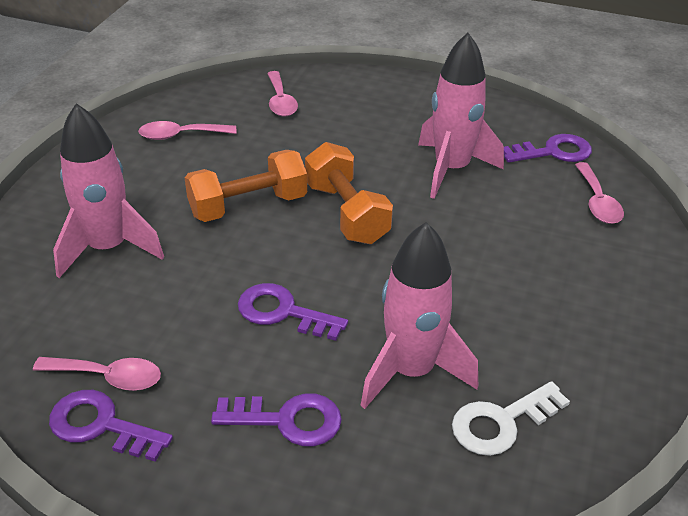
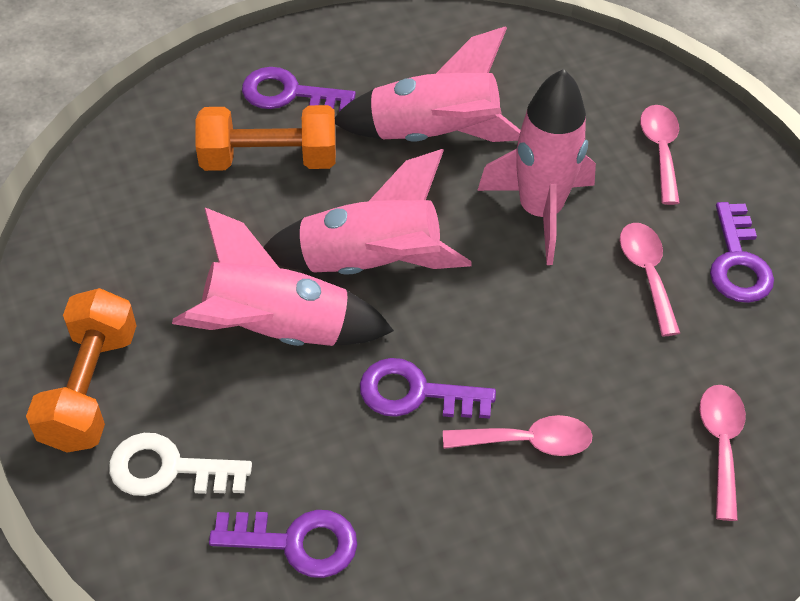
pink rocket: 3 -> 4

